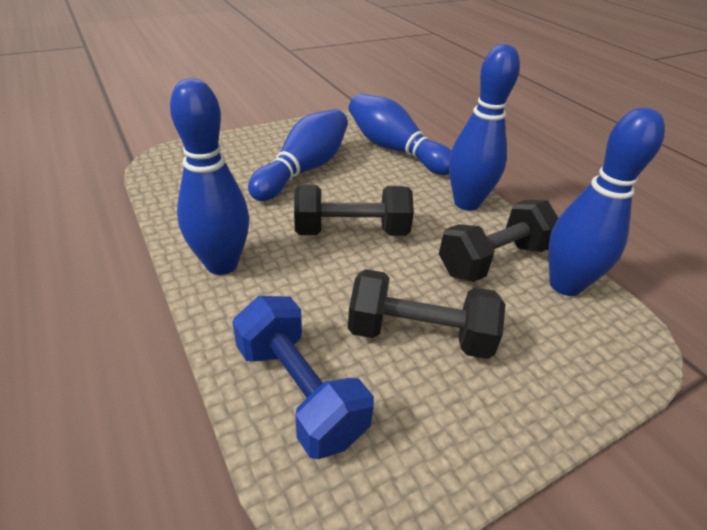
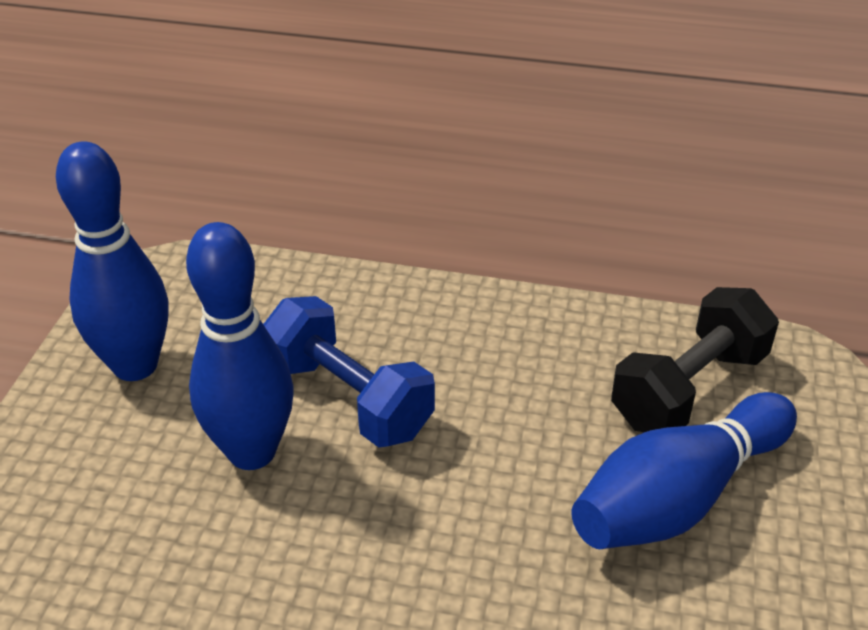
black dumbbell: 3 -> 1
blue bowling pin: 5 -> 3

